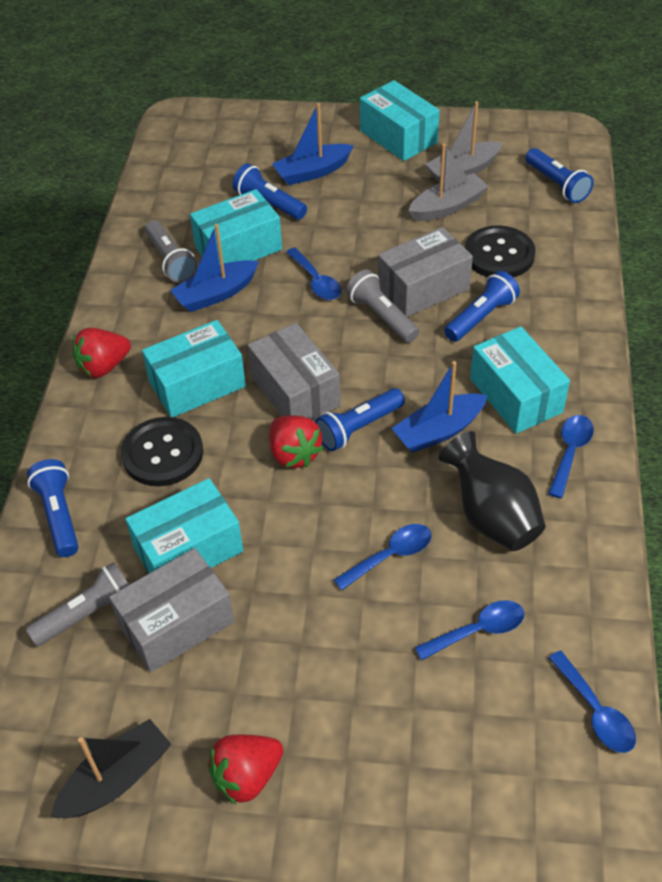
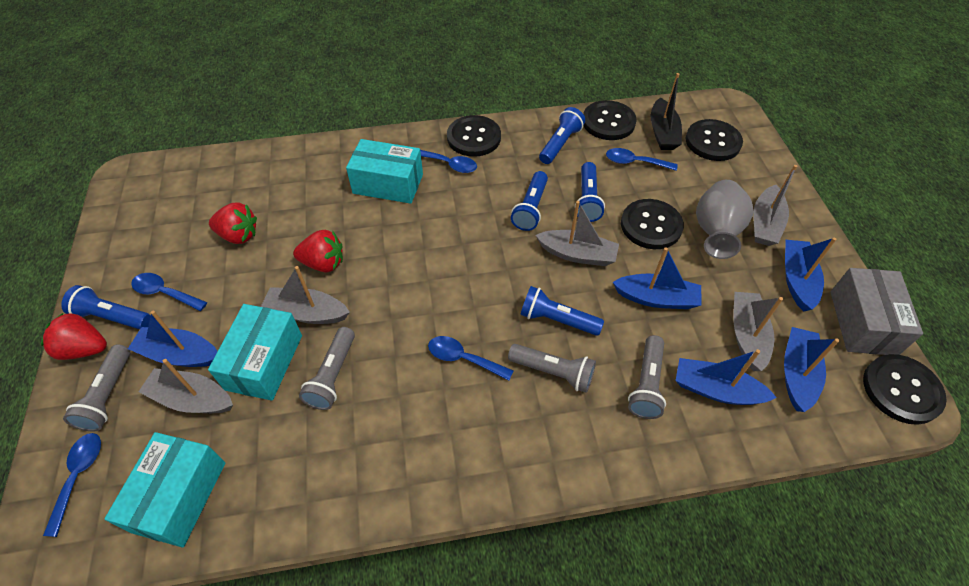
black button: 2 -> 5
black vase: 1 -> 0
blue boat: 3 -> 5
grey boat: 2 -> 5
grey box: 3 -> 1
grey flashlight: 3 -> 4
grey vase: 0 -> 1
turquoise box: 5 -> 3

